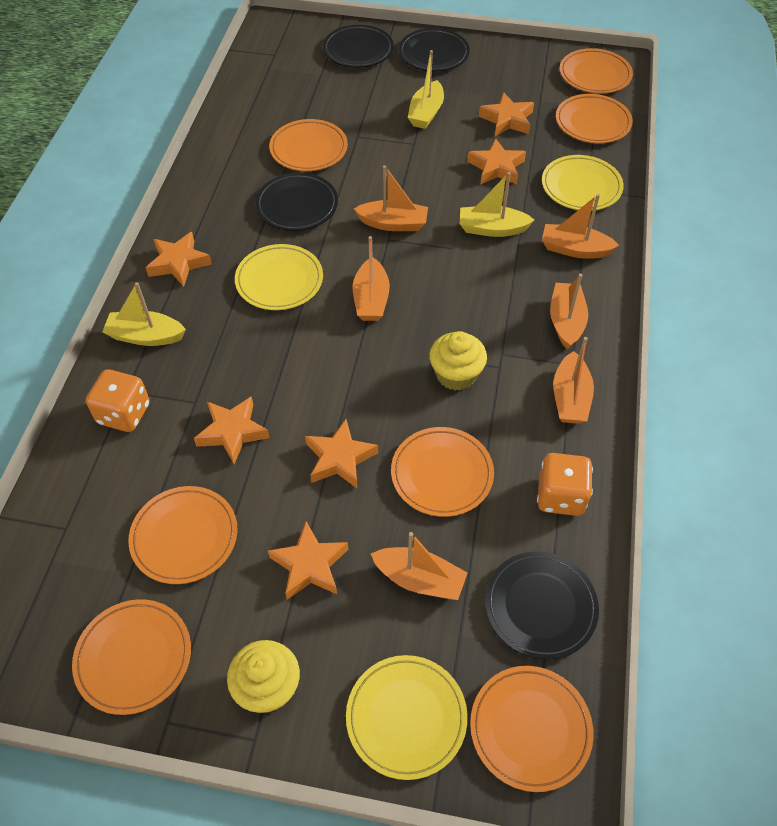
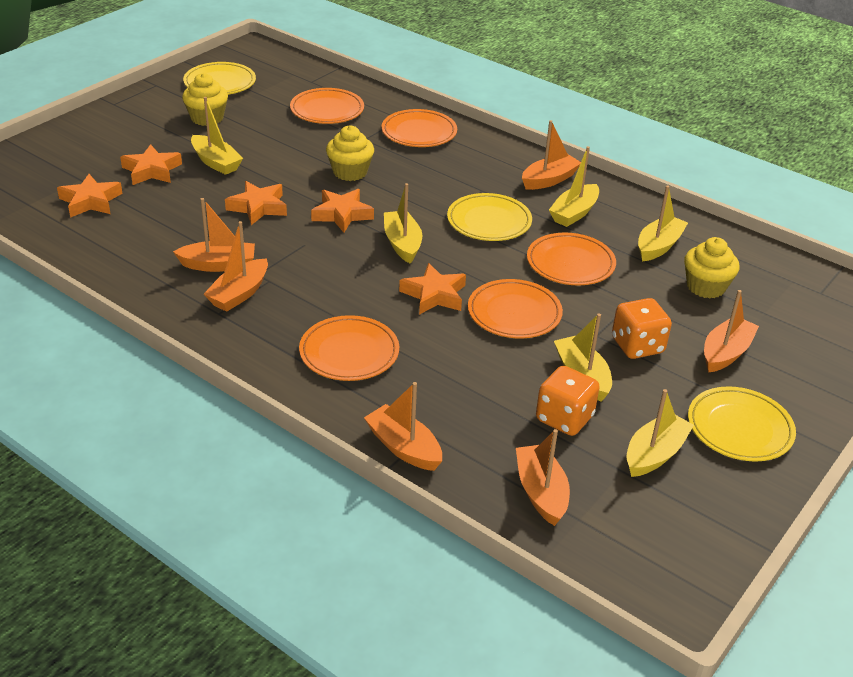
black plate: 4 -> 0
orange plate: 7 -> 5
orange star: 6 -> 5
yellow boat: 3 -> 6
yellow cupcake: 2 -> 3

